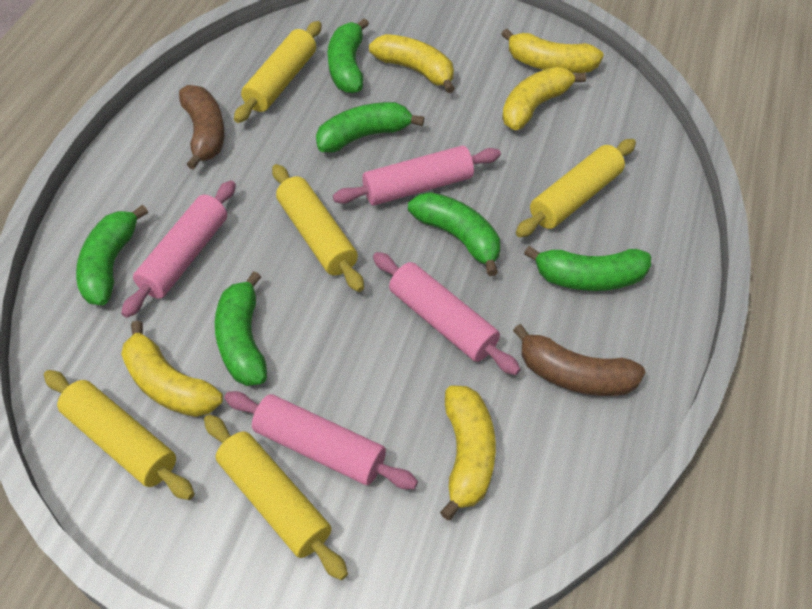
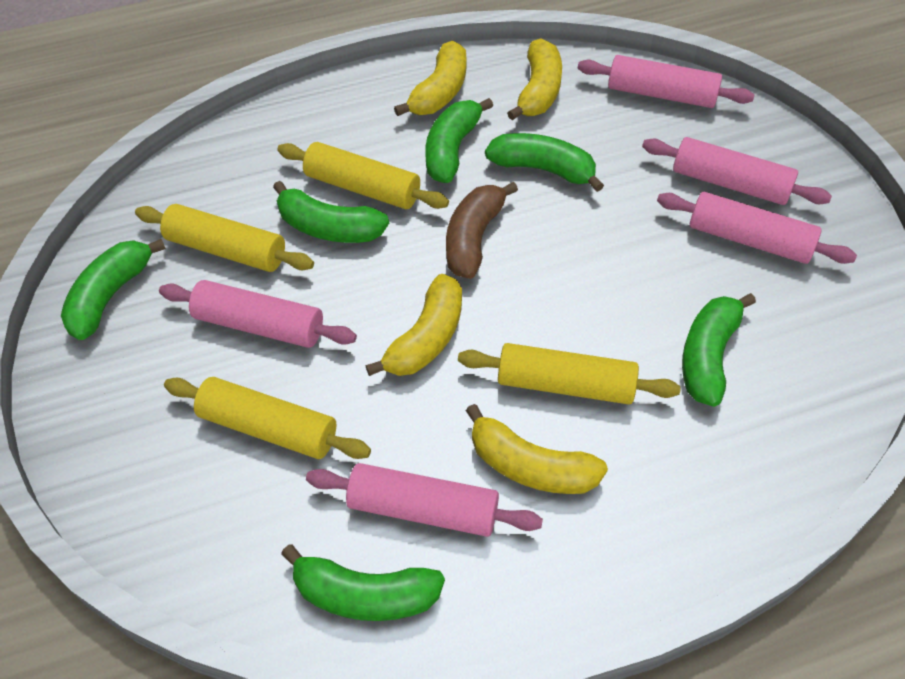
brown banana: 2 -> 1
pink rolling pin: 4 -> 5
yellow banana: 5 -> 4
yellow rolling pin: 5 -> 4

